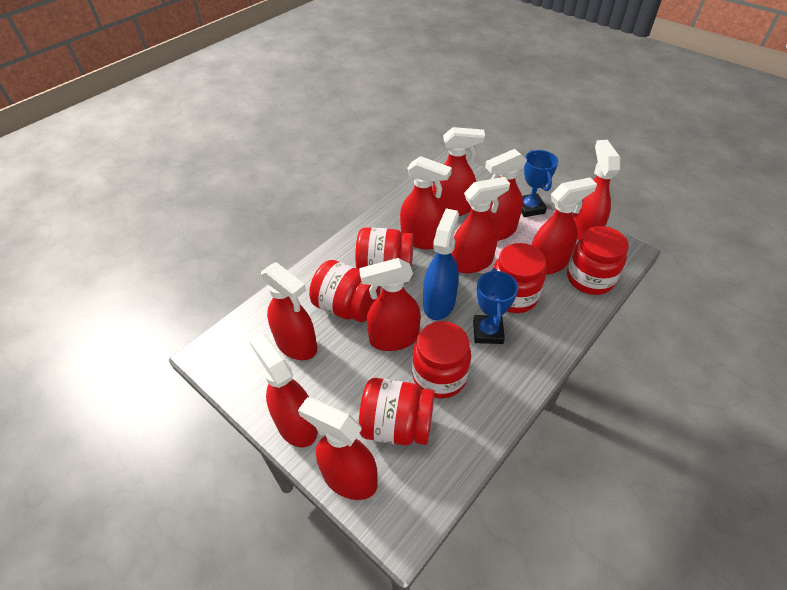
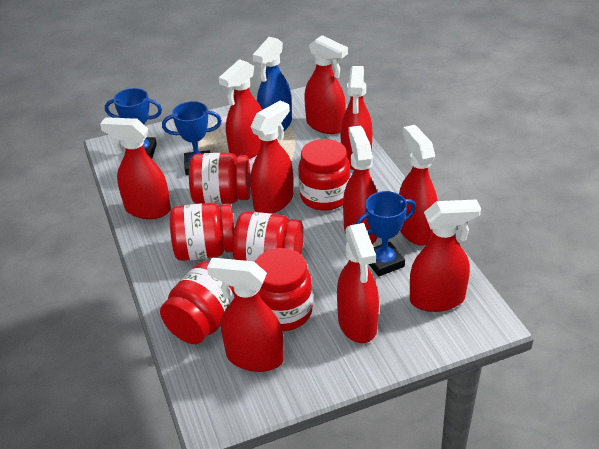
blue trophy: 2 -> 3

